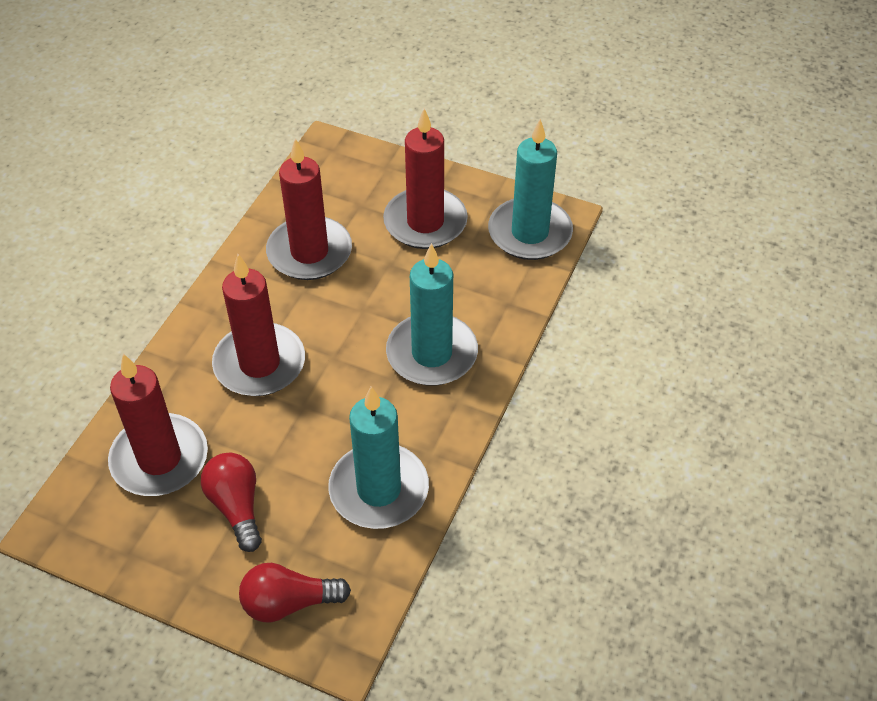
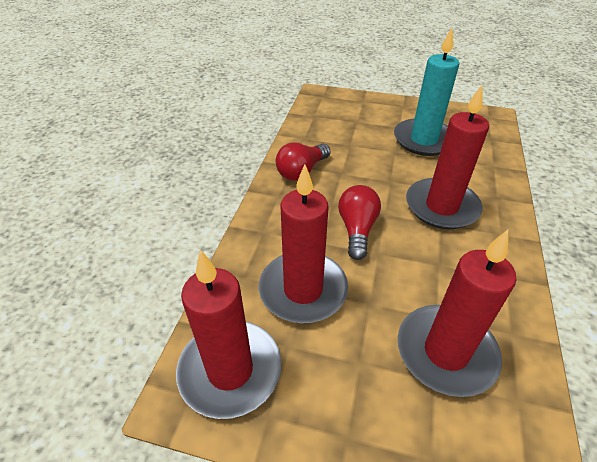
turquoise candle: 3 -> 1

